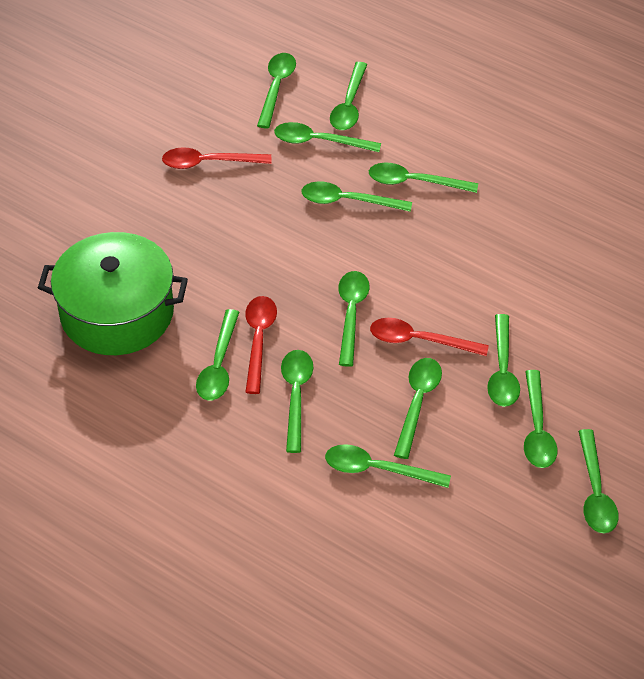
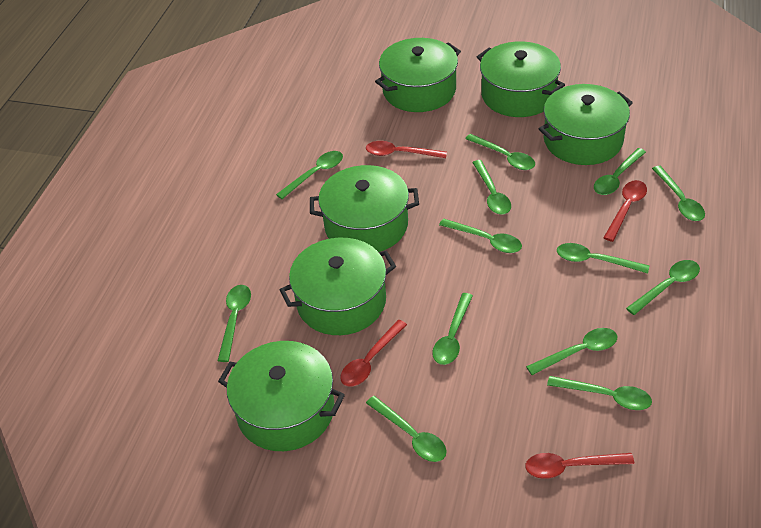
green pot: 1 -> 6
red spoon: 3 -> 4

